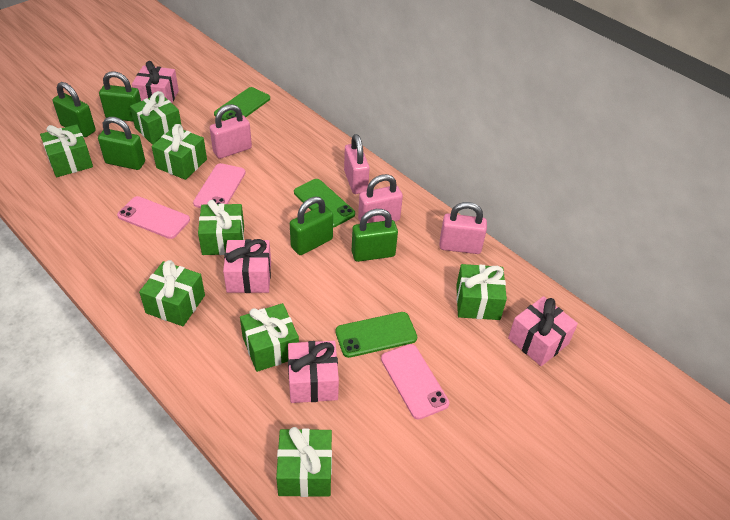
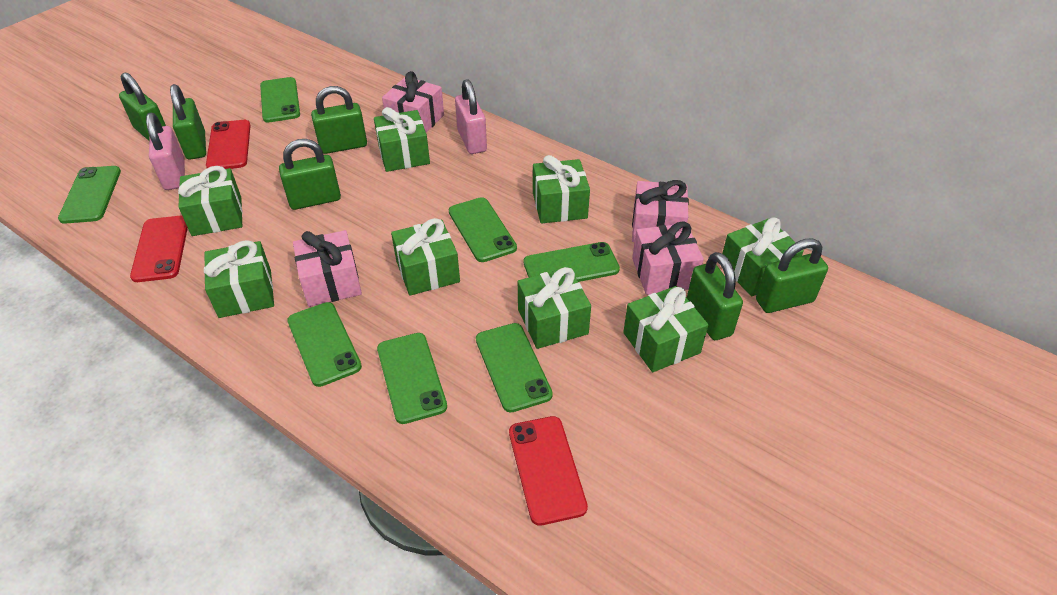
green padlock: 5 -> 6
green phone: 3 -> 7
pink padlock: 4 -> 2
pink phone: 3 -> 0
red phone: 0 -> 3

